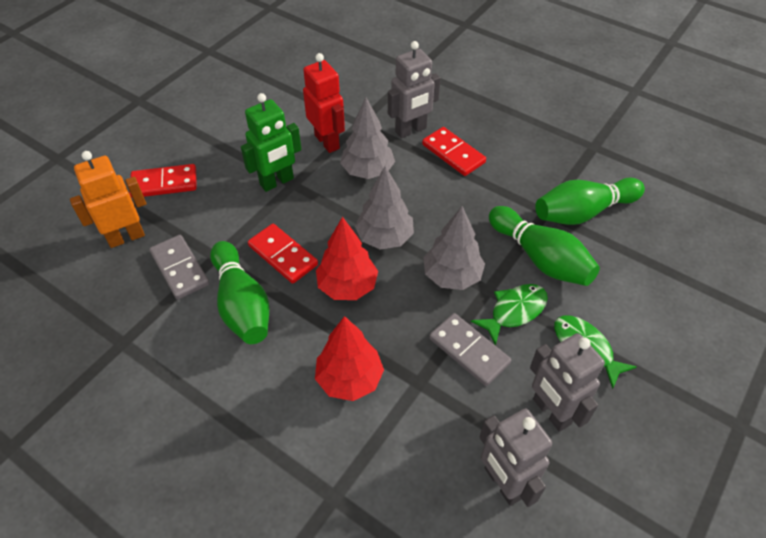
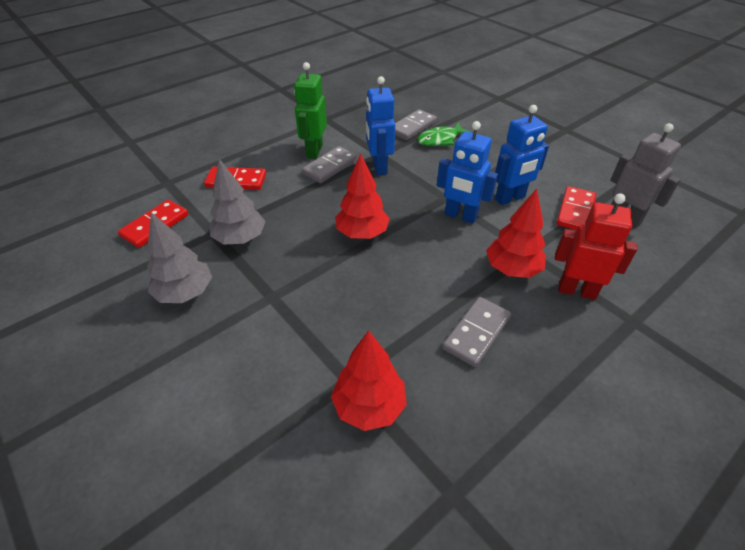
blue robot: 0 -> 3
green bowling pin: 3 -> 0
green fish: 2 -> 1
grey domino: 2 -> 3
grey robot: 3 -> 1
grey tree: 3 -> 2
orange robot: 1 -> 0
red tree: 2 -> 3

